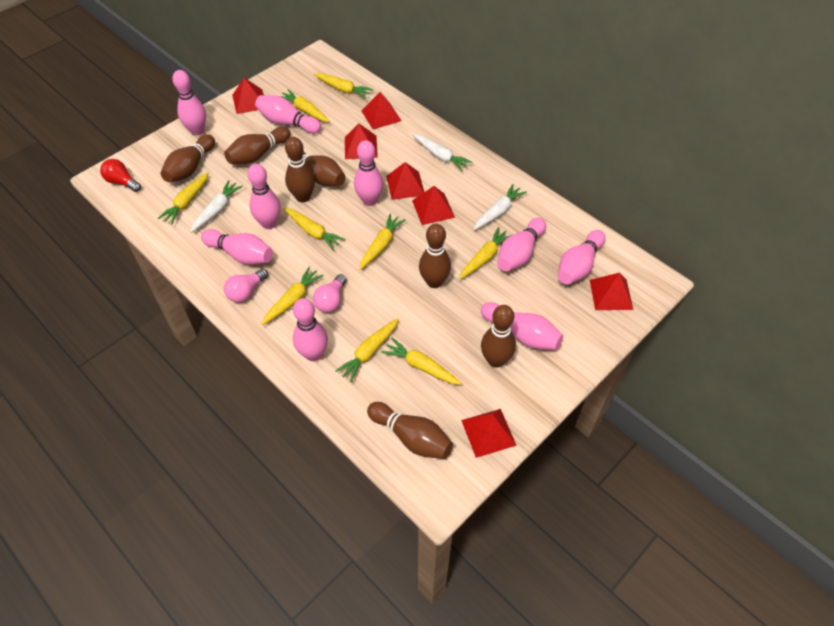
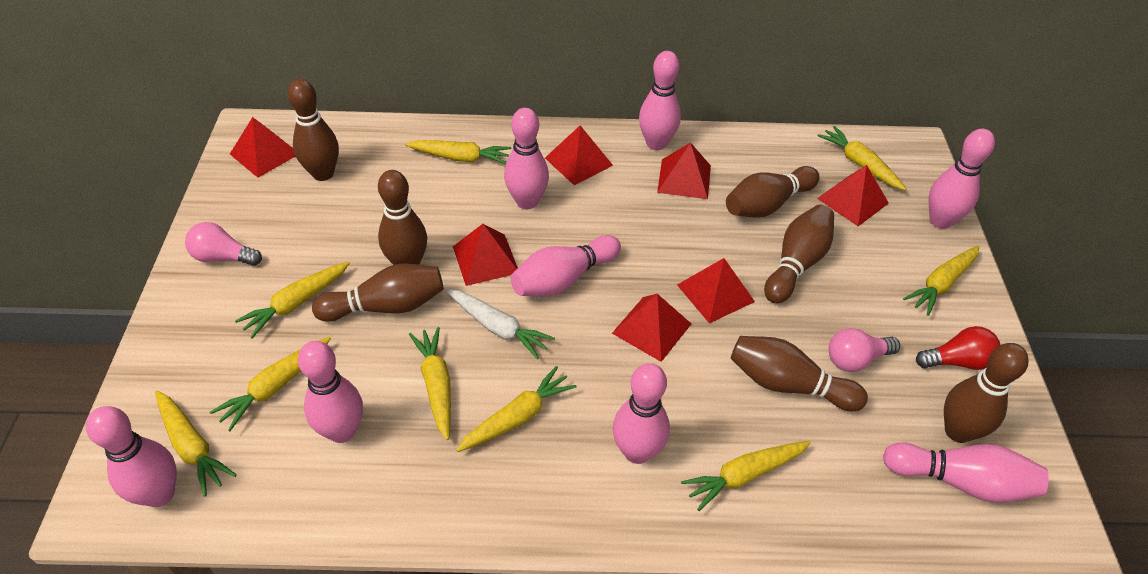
pink bowling pin: 9 -> 8
white carrot: 3 -> 1

